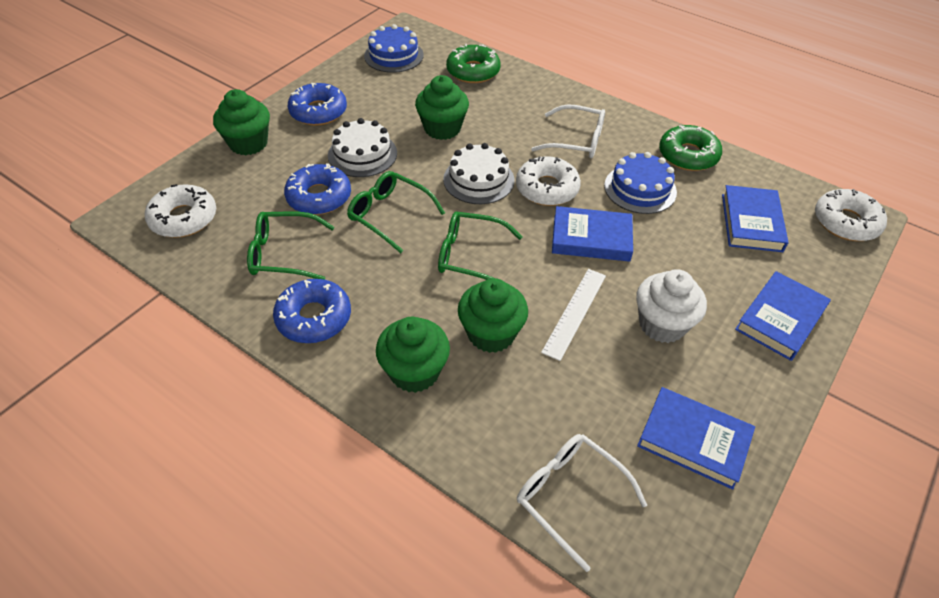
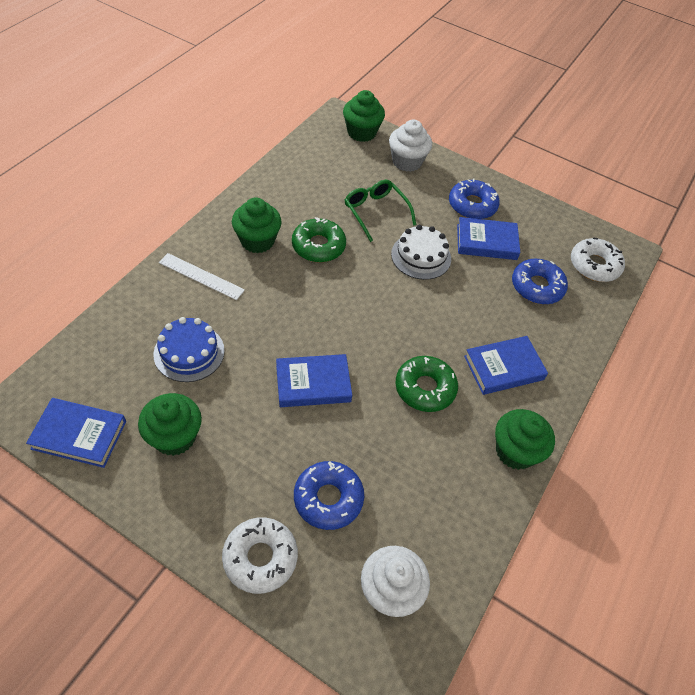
blue cake: 2 -> 1
green glasses: 3 -> 1
white cake: 2 -> 1
white cupcake: 1 -> 2
white donut: 3 -> 2
white glasses: 2 -> 0

